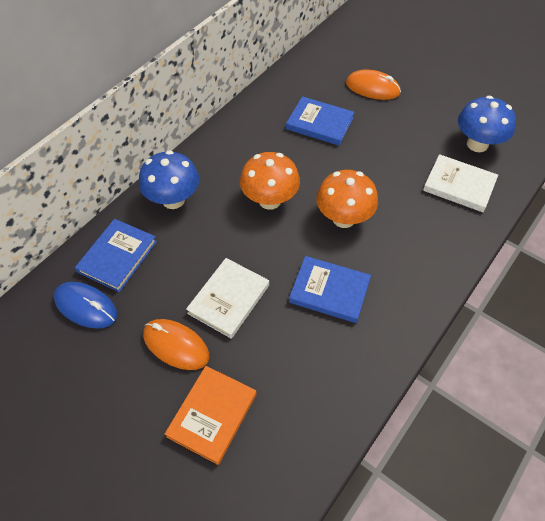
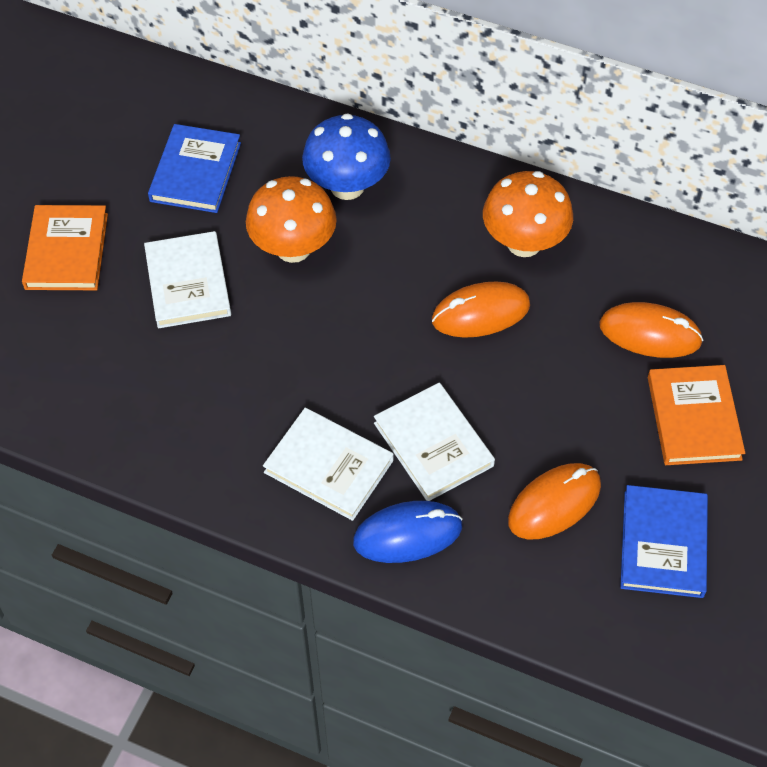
blue book: 3 -> 2
blue mushroom: 2 -> 1
orange book: 1 -> 2
orange mouse: 2 -> 3
white book: 2 -> 3

